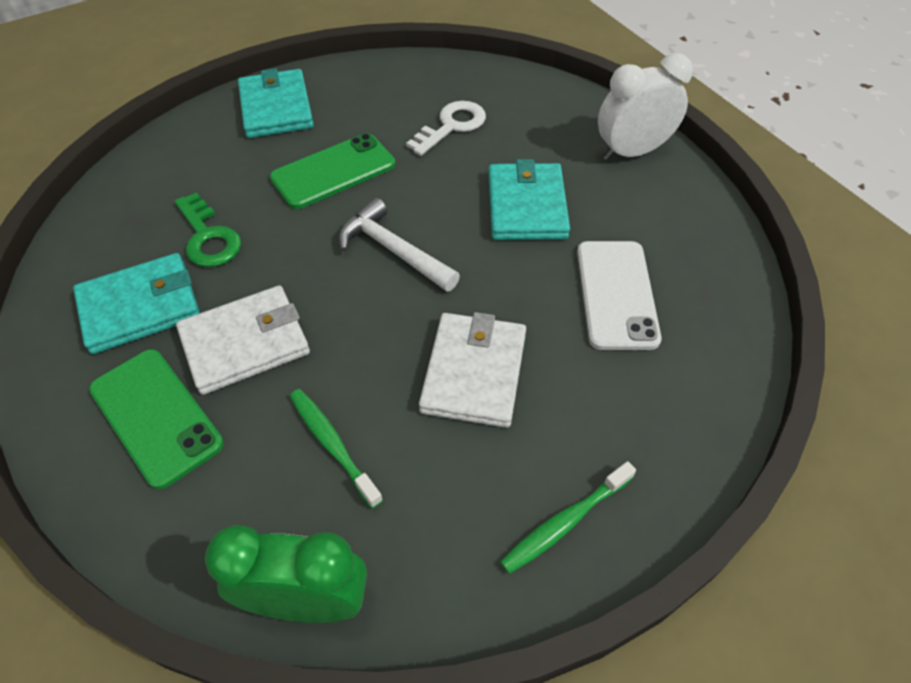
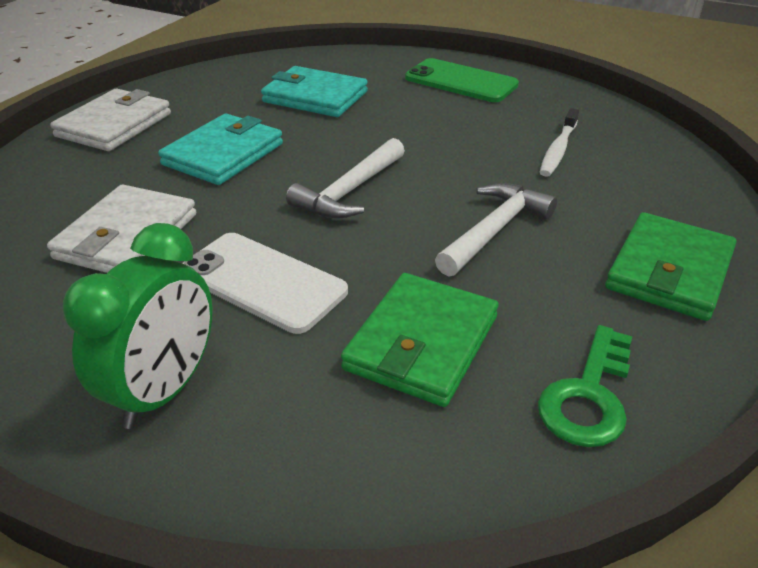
green phone: 2 -> 1
green toothbrush: 2 -> 0
green wallet: 0 -> 2
turquoise wallet: 3 -> 2
white clock: 1 -> 0
white hammer: 1 -> 2
white key: 1 -> 0
white toothbrush: 0 -> 1

